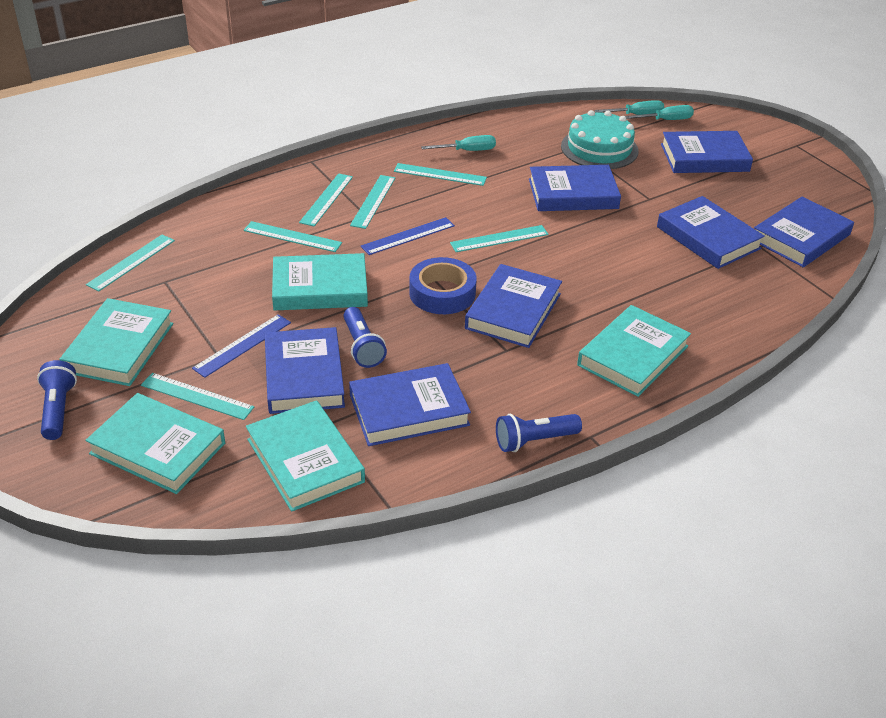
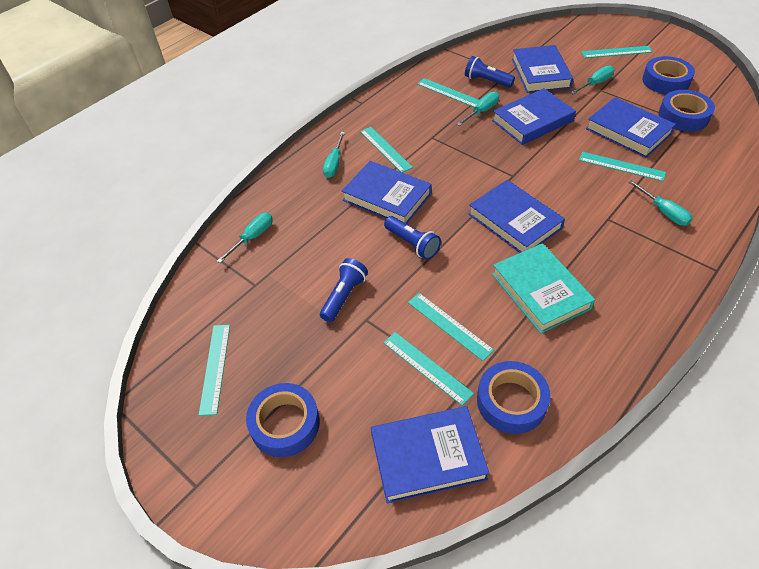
blue book: 7 -> 6
blue ruler: 2 -> 0
blue tape: 1 -> 4
turquoise book: 5 -> 1
turquoise cake: 1 -> 0
turquoise screwdriver: 3 -> 5

